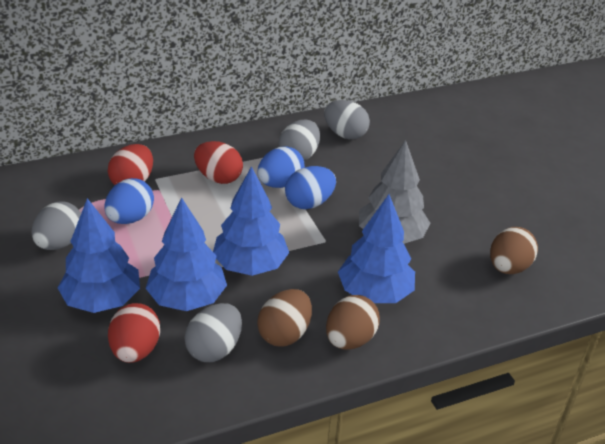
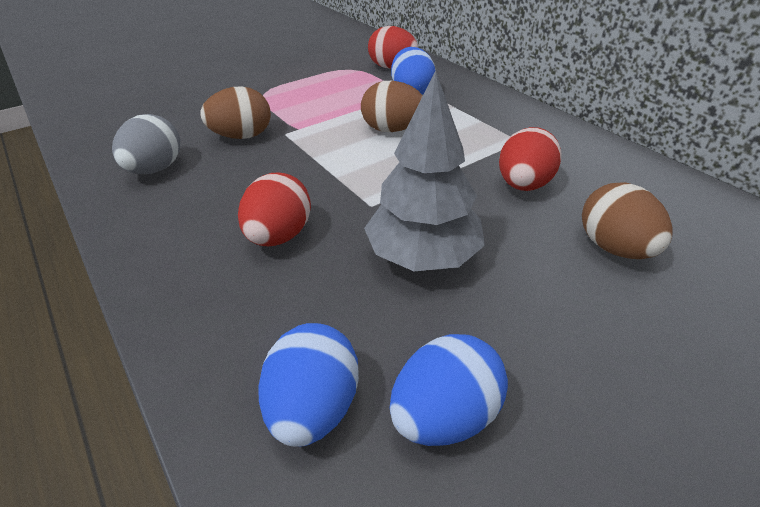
blue tree: 4 -> 0
grey egg: 4 -> 1

